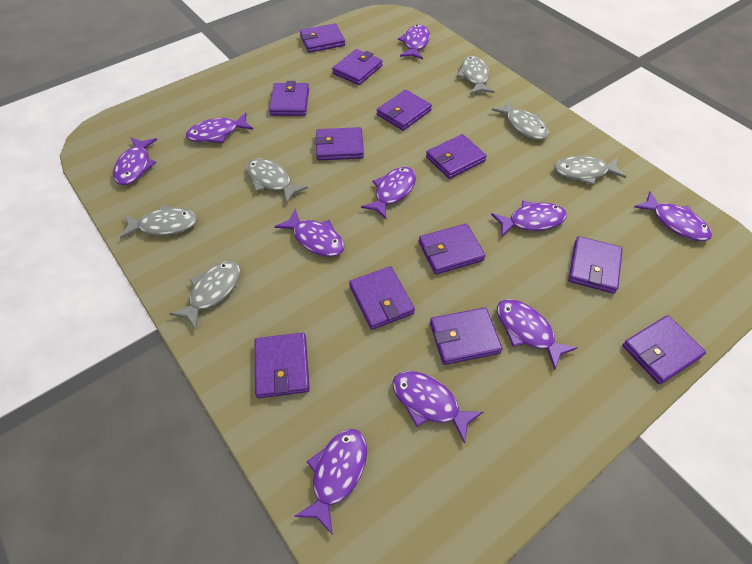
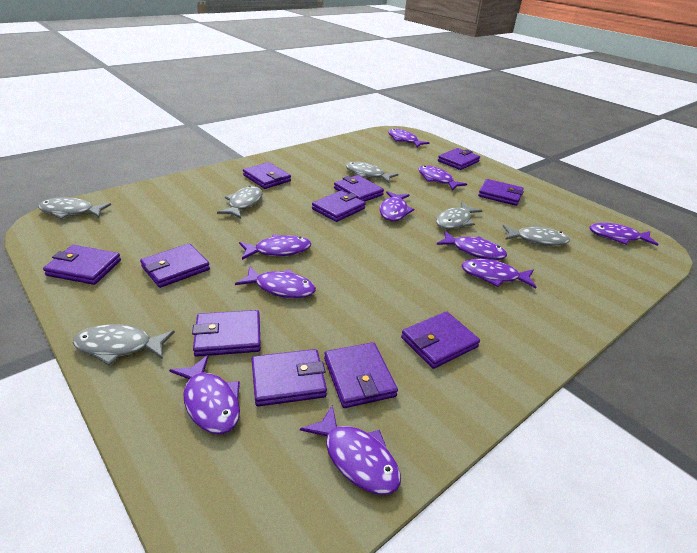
purple wallet: 12 -> 11

